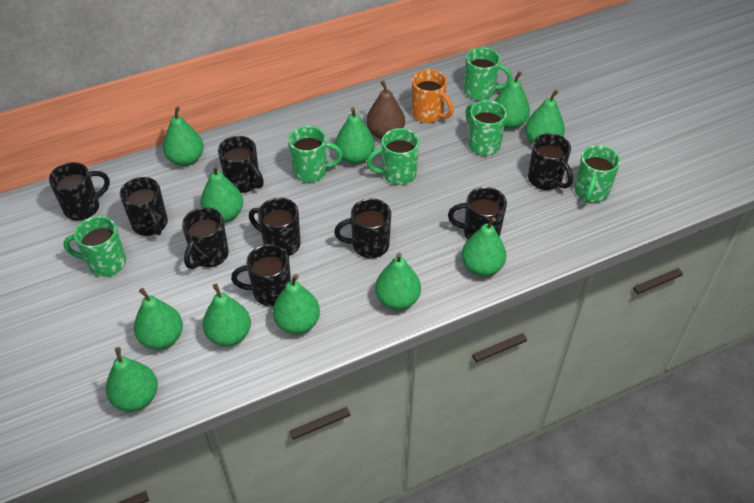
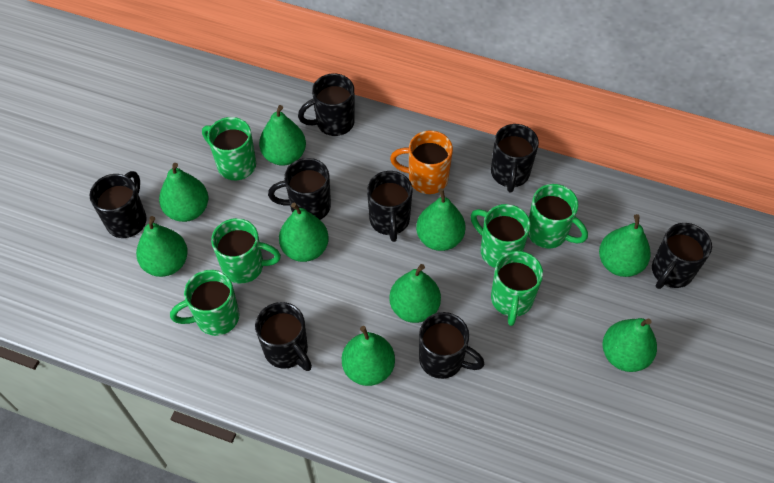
black mug: 9 -> 8
brown pear: 1 -> 0
green pear: 11 -> 9

